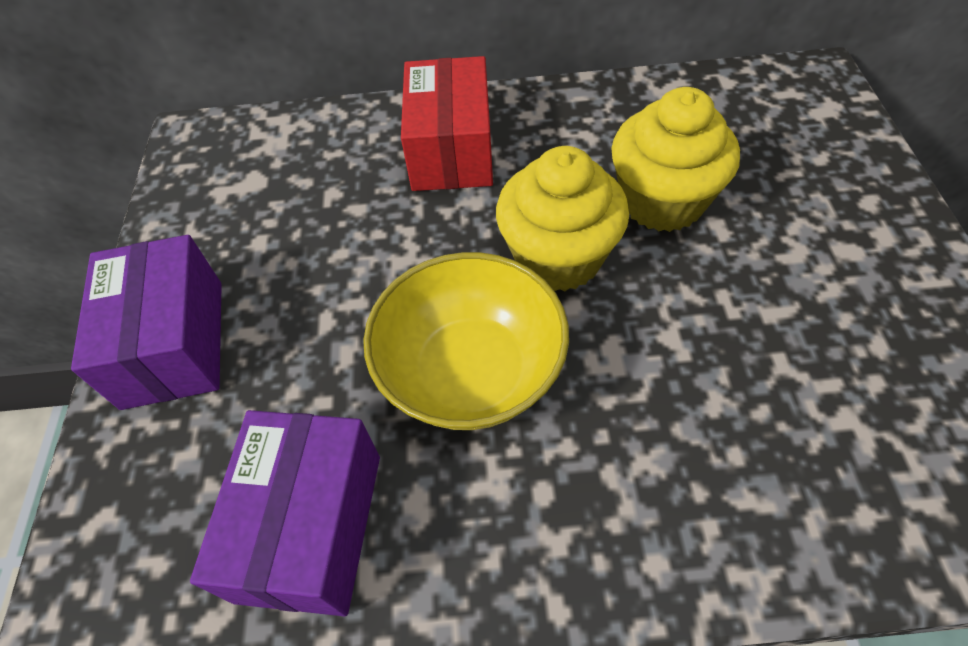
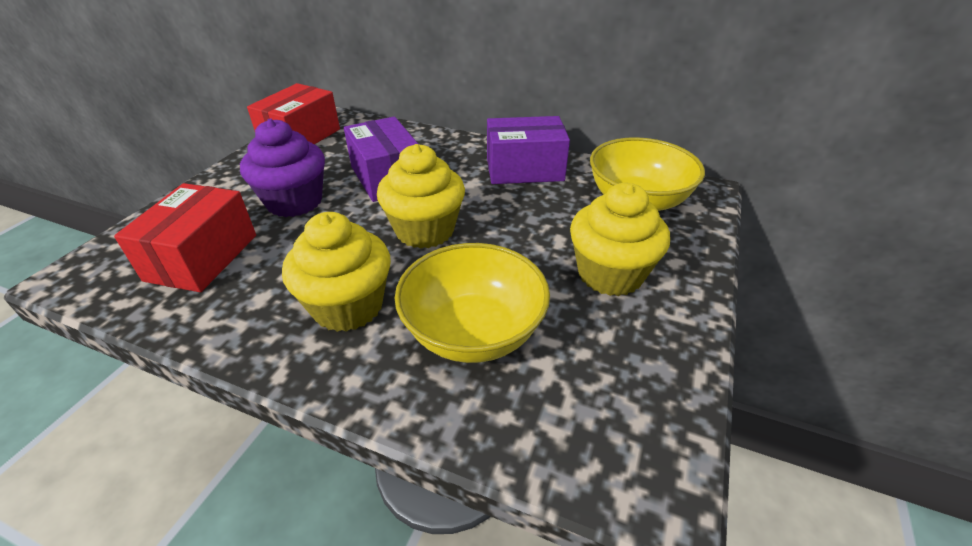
purple cupcake: 0 -> 1
red box: 1 -> 2
yellow bowl: 1 -> 2
yellow cupcake: 2 -> 3

